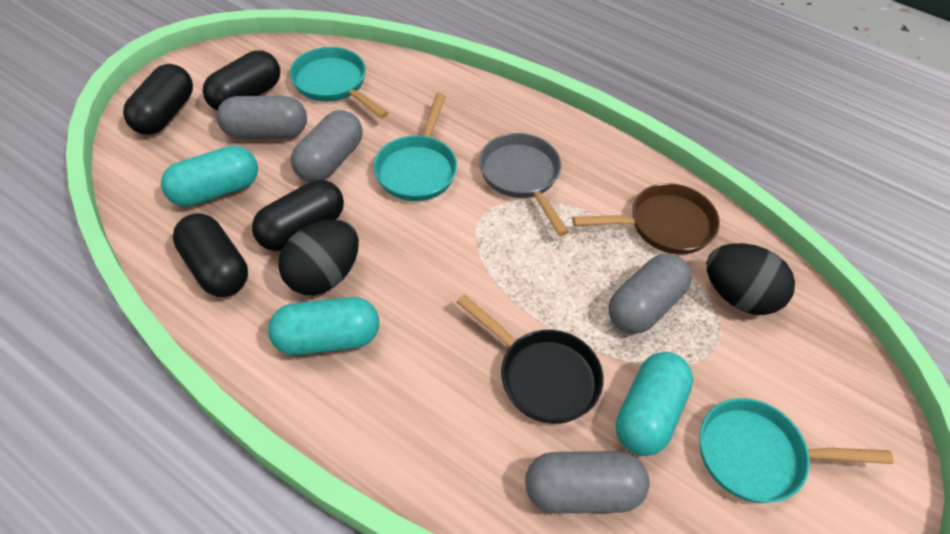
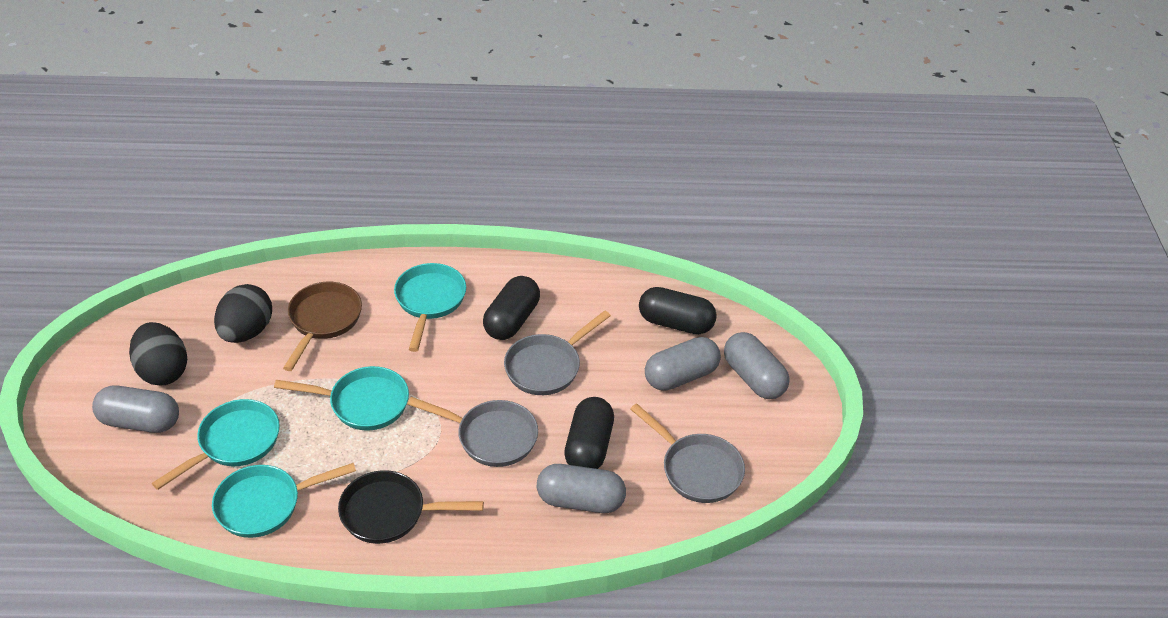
black capsule: 4 -> 3
grey pan: 1 -> 3
turquoise capsule: 3 -> 0
turquoise pan: 3 -> 4

